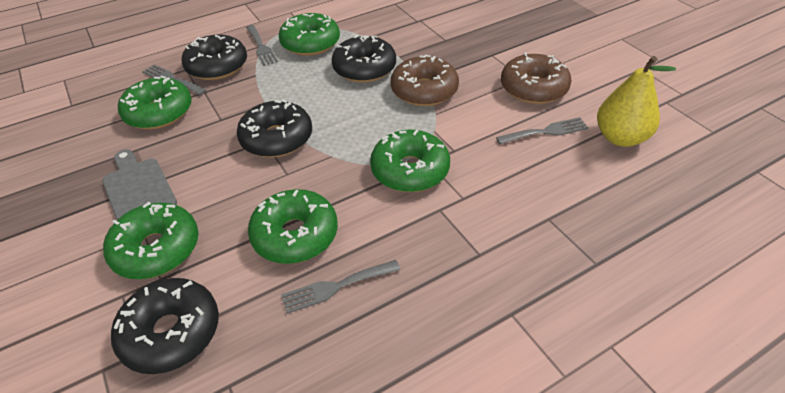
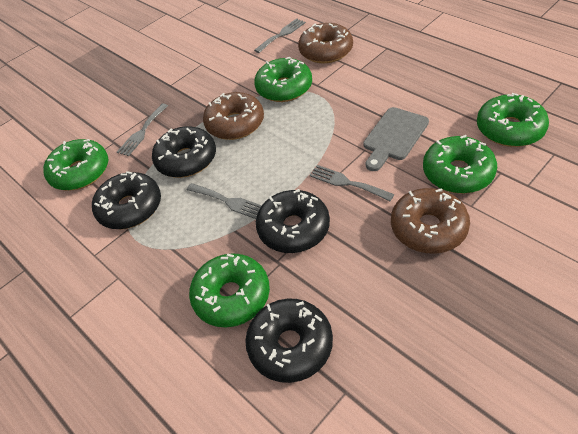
brown donut: 2 -> 3
yellow pear: 1 -> 0

